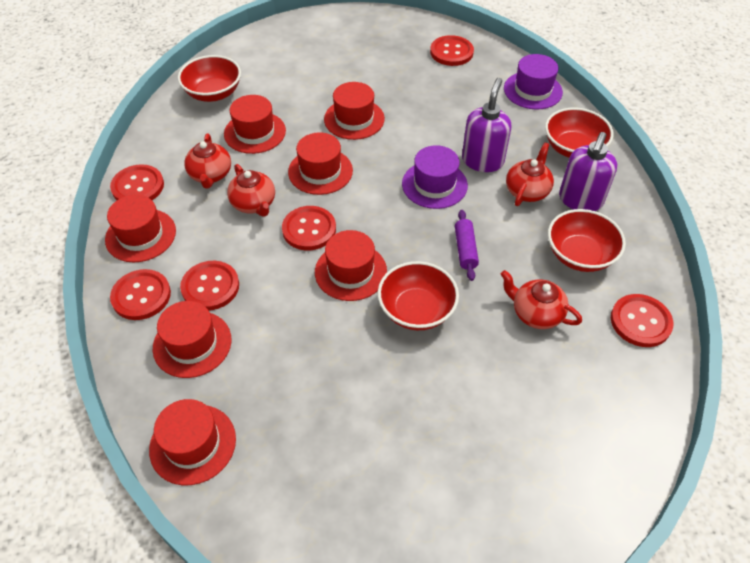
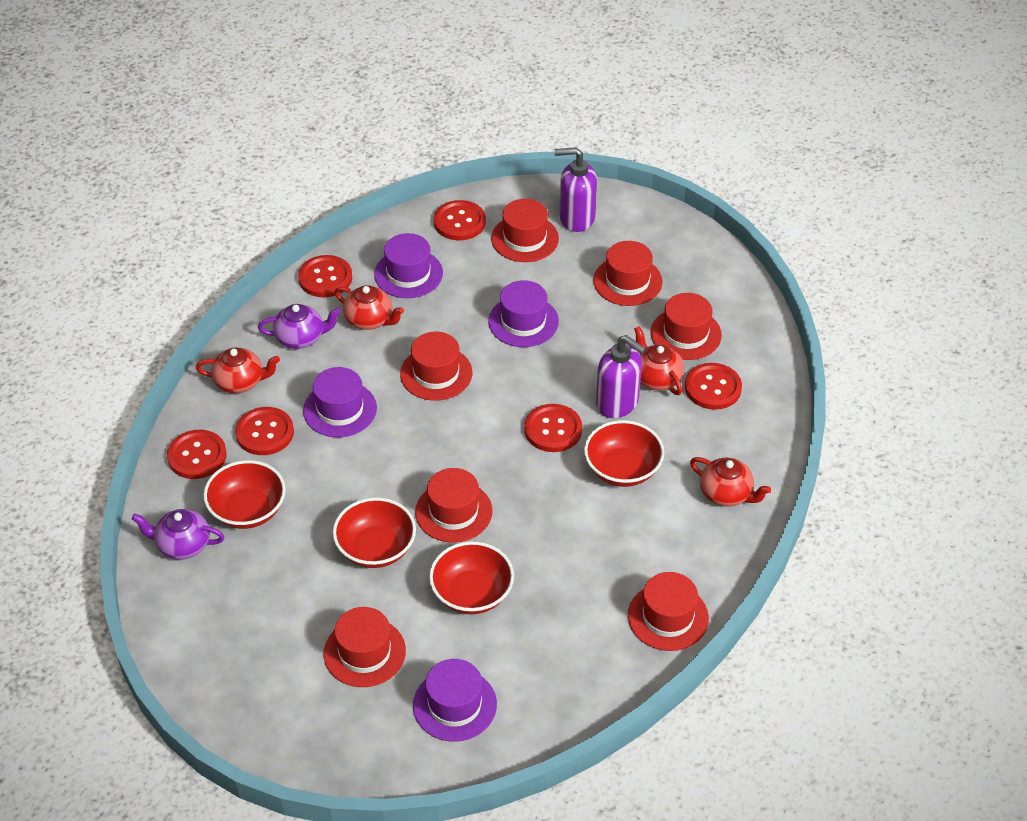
purple hat: 2 -> 4
purple rolling pin: 1 -> 0
purple teapot: 0 -> 2

